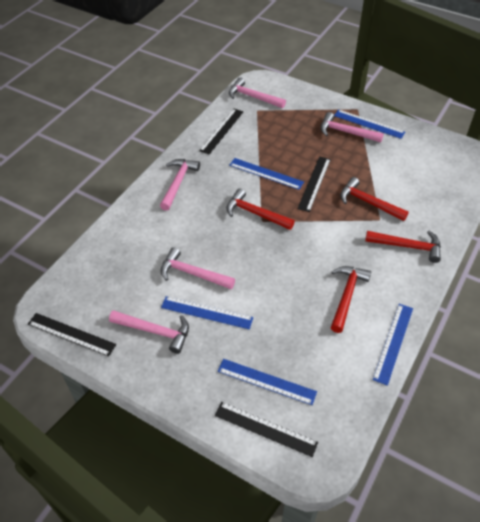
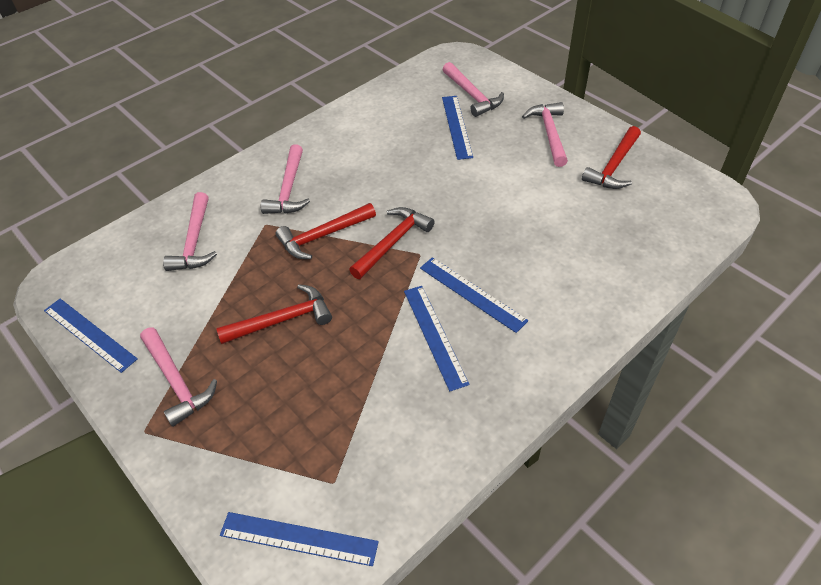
black ruler: 4 -> 0

